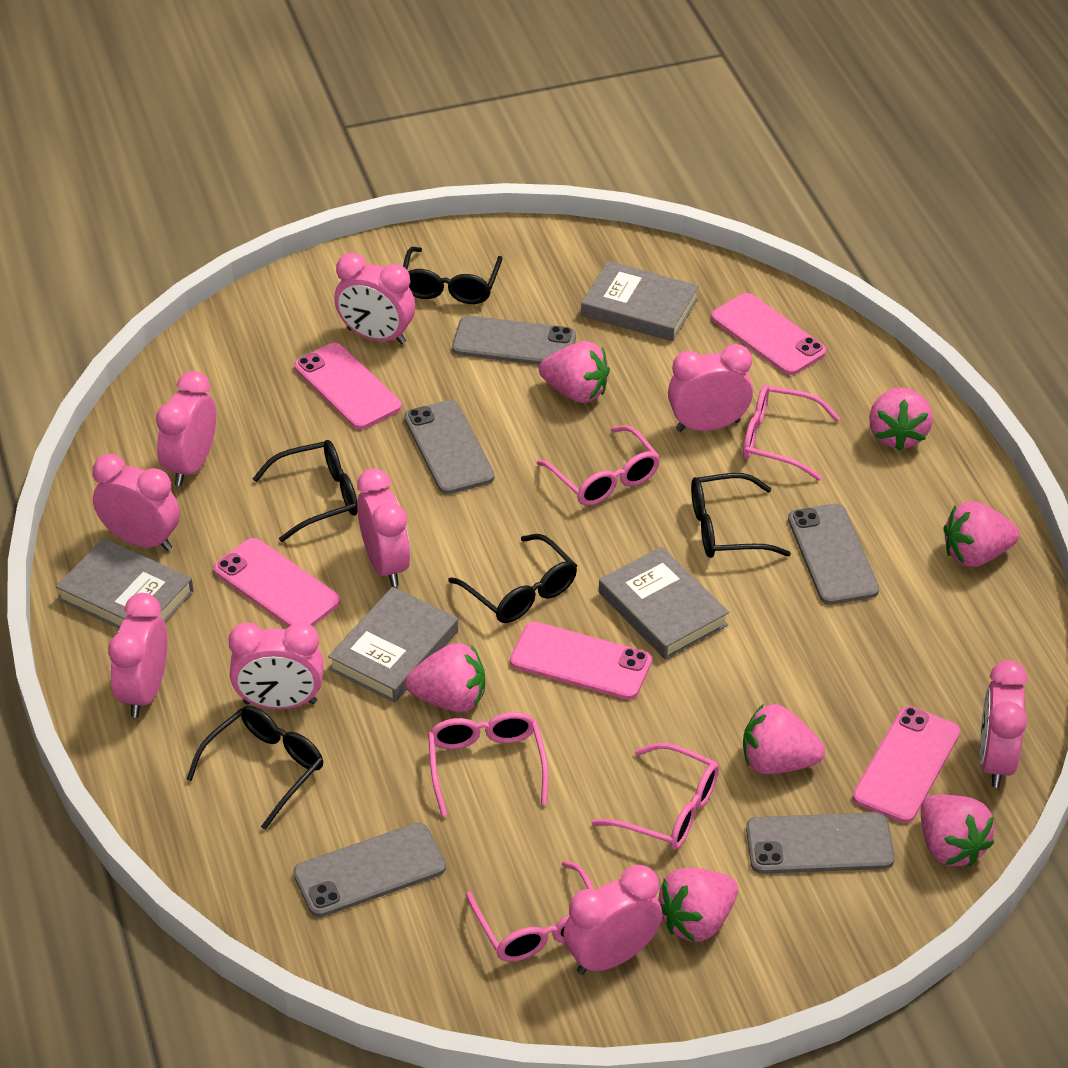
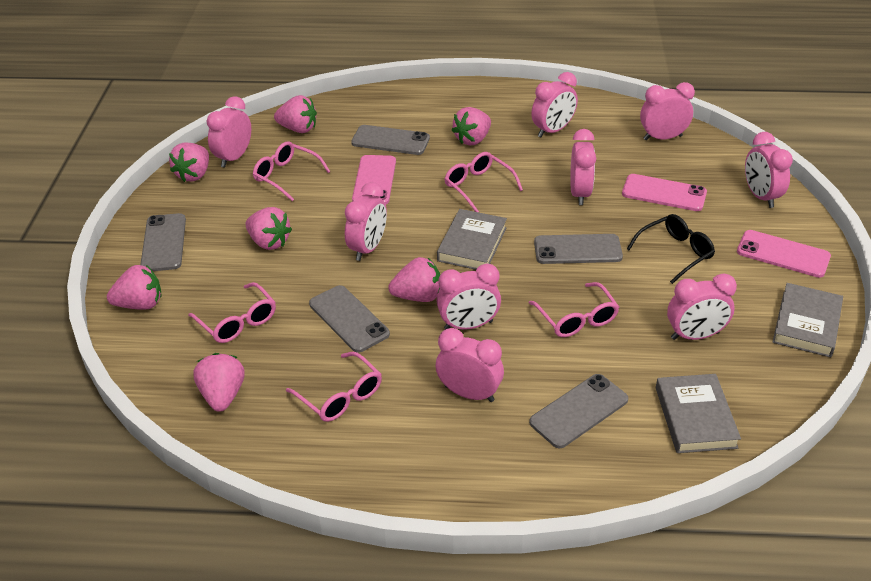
black glasses: 5 -> 1
grey book: 4 -> 3
pink phone: 5 -> 3

